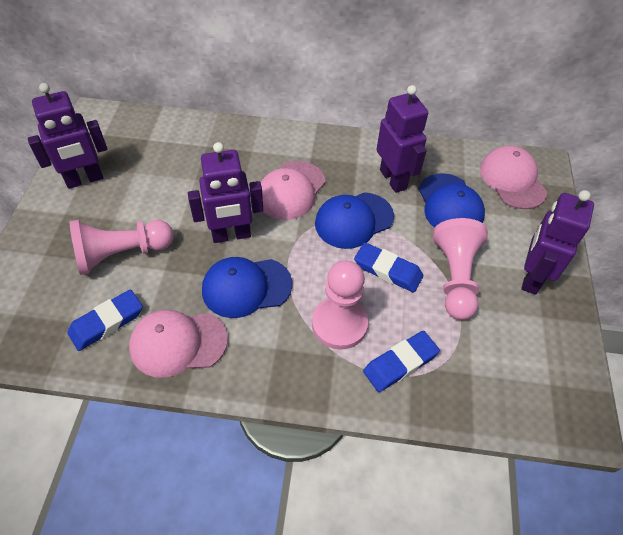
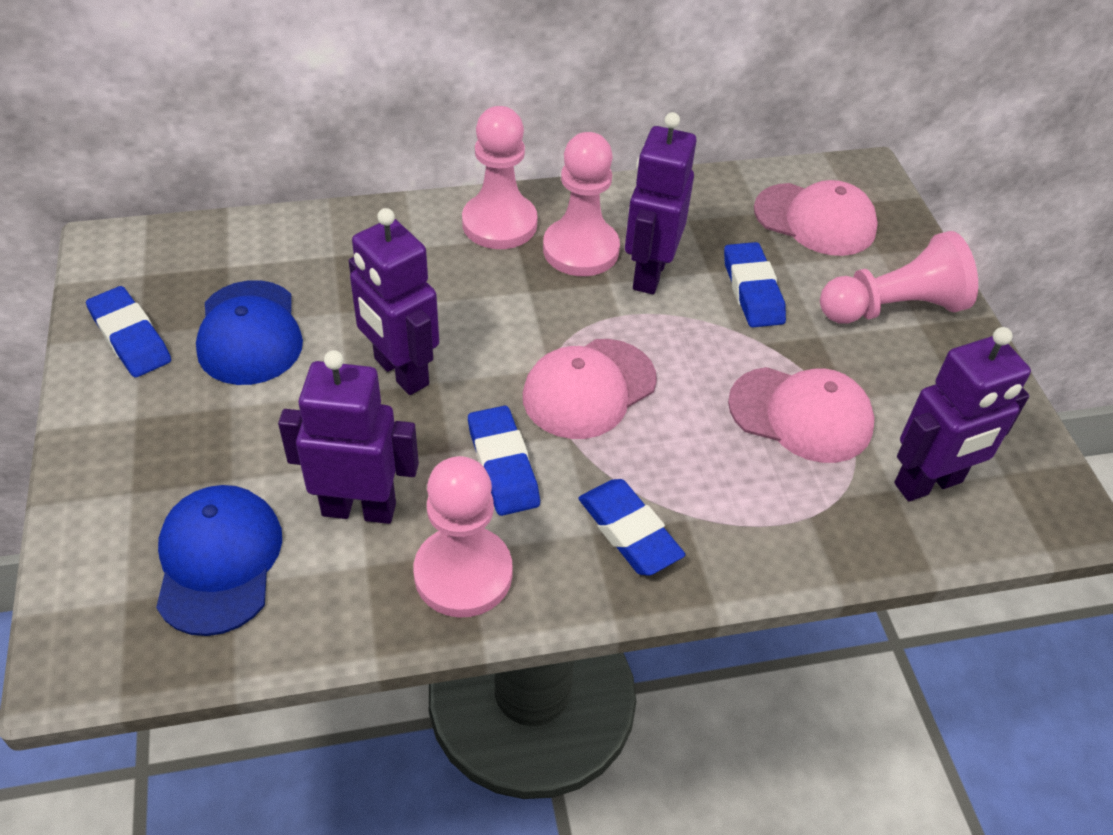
blue cap: 3 -> 2
blue eraser: 3 -> 4
pink pawn: 3 -> 4

